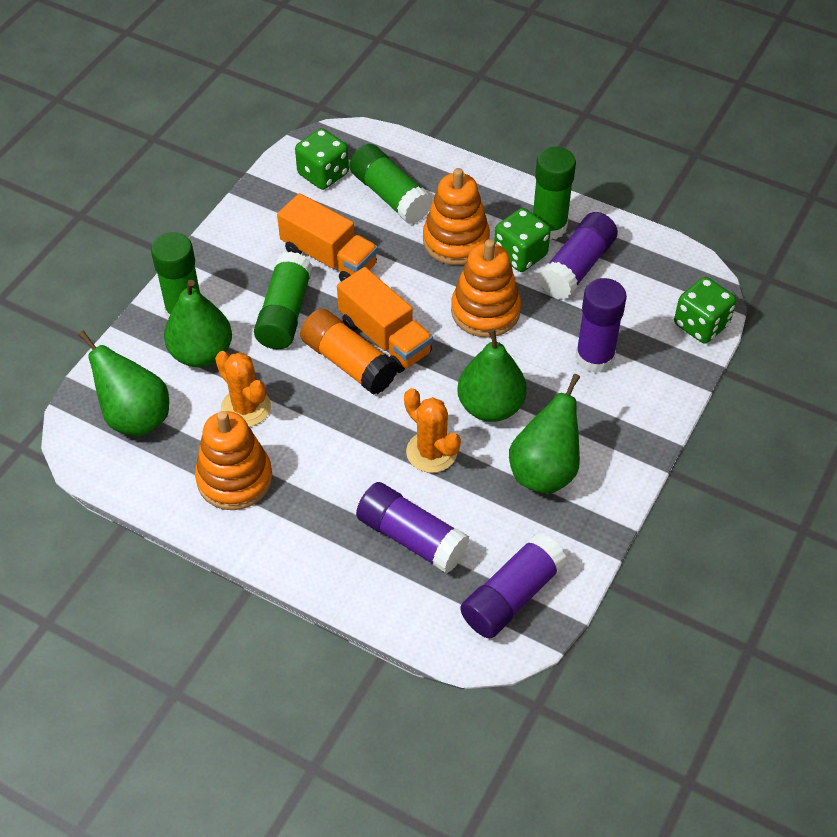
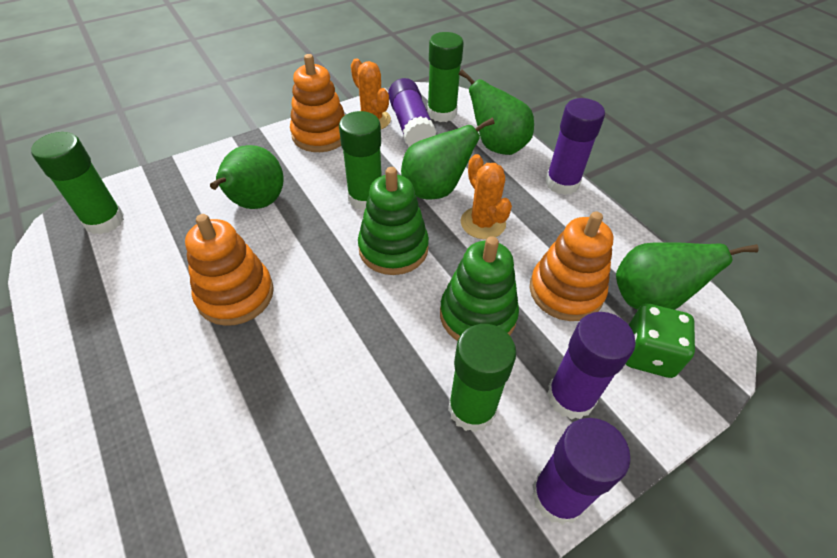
green dice: 3 -> 1
green stacking toy: 0 -> 2
orange glue stick: 1 -> 0
orange truck: 2 -> 0

